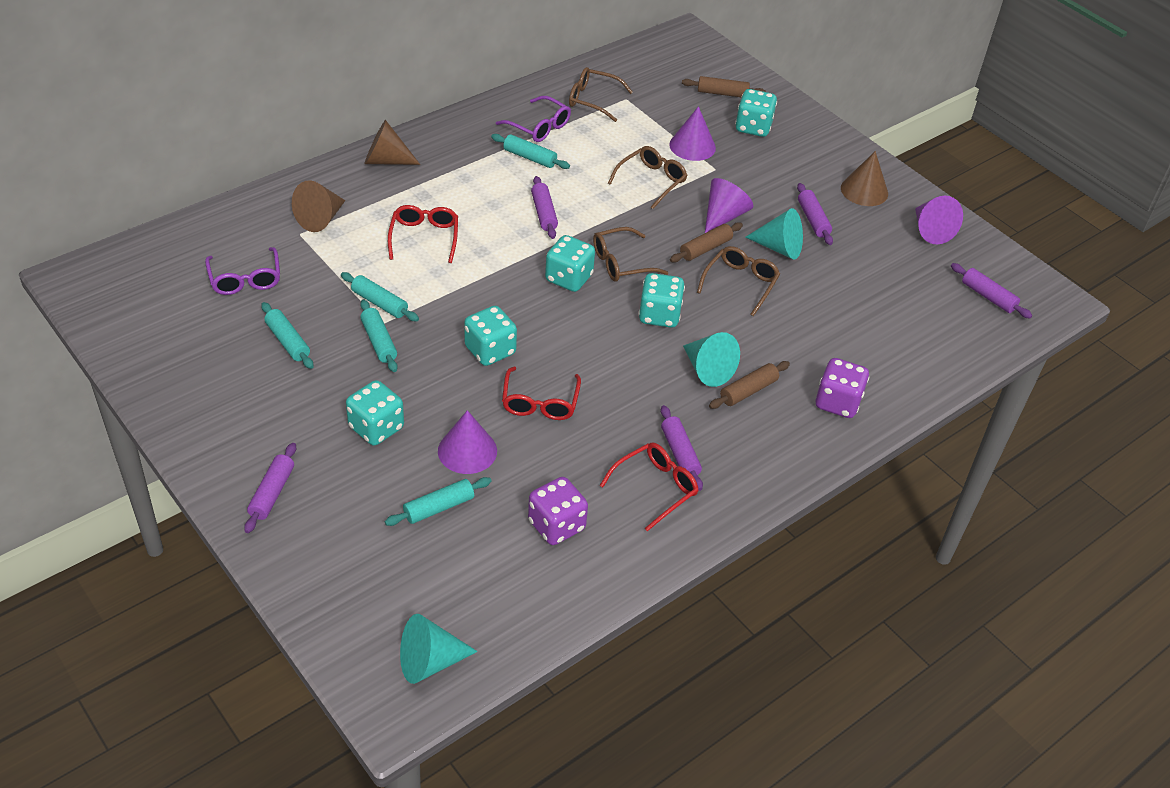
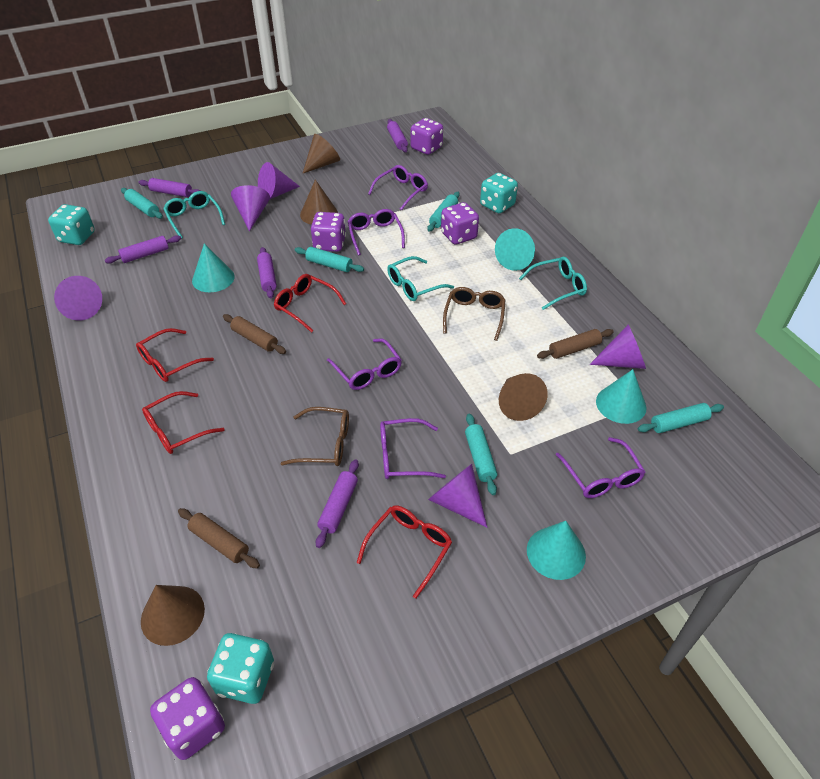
brown cone: 3 -> 4
brown glasses: 4 -> 2
purple cone: 4 -> 5
purple dice: 2 -> 4
purple glasses: 2 -> 5
red glasses: 3 -> 4
turquoise cone: 3 -> 4
turquoise dice: 5 -> 3
turquoise glasses: 0 -> 3

